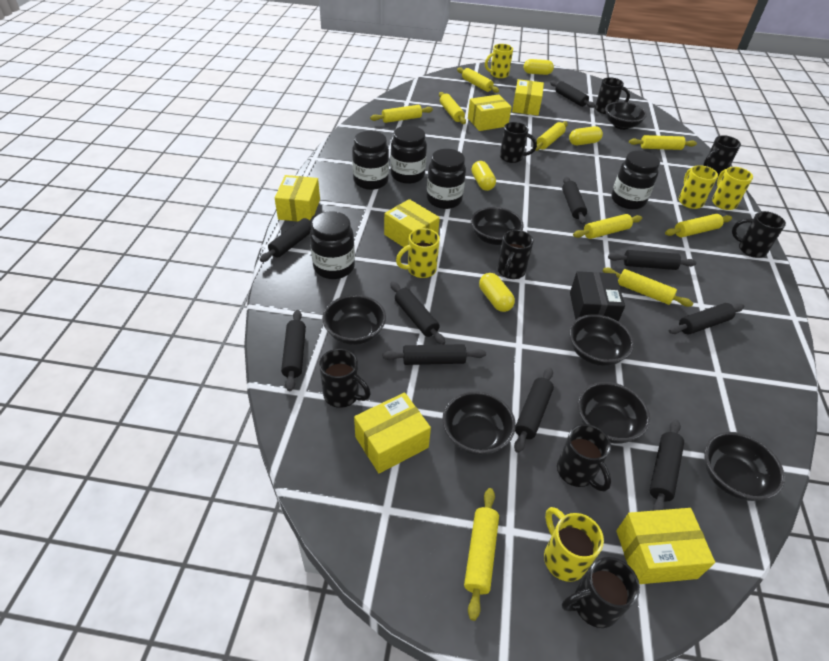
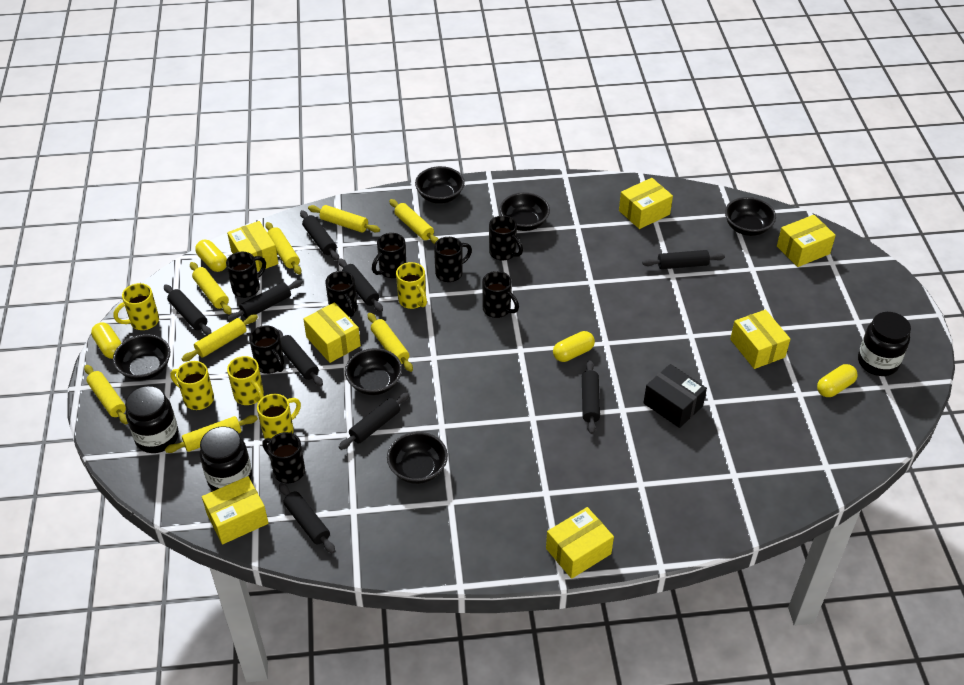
black bowl: 7 -> 6
black jar: 5 -> 3
black rolling pin: 10 -> 9
yellow box: 6 -> 7
yellow rolling pin: 9 -> 8

